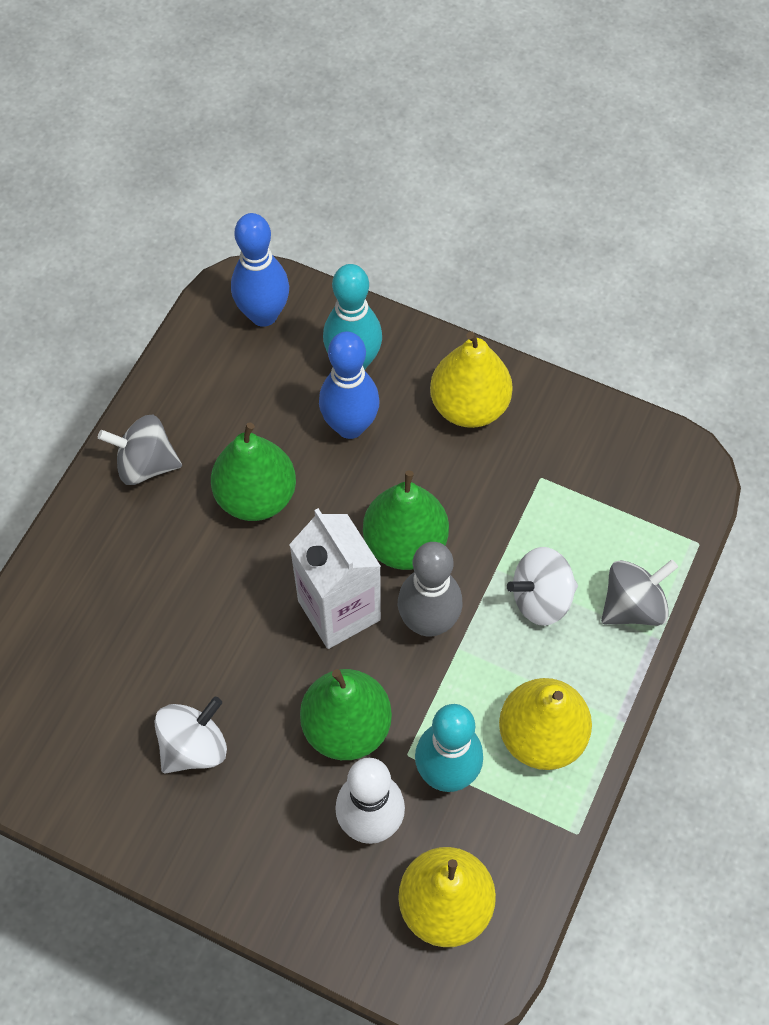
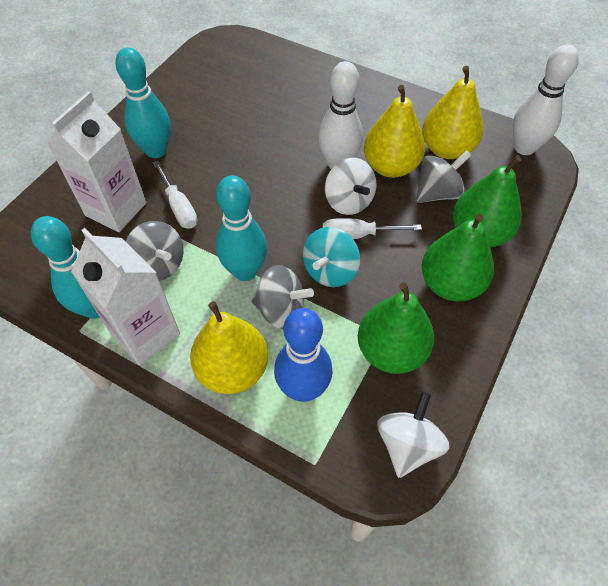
blue bowling pin: 2 -> 1
grey bowling pin: 1 -> 0
grey spinning top: 2 -> 3
turquoise bowling pin: 2 -> 3
turquoise spinning top: 0 -> 1
white bowling pin: 1 -> 2
white carton: 1 -> 2
white screwdriver: 0 -> 2

